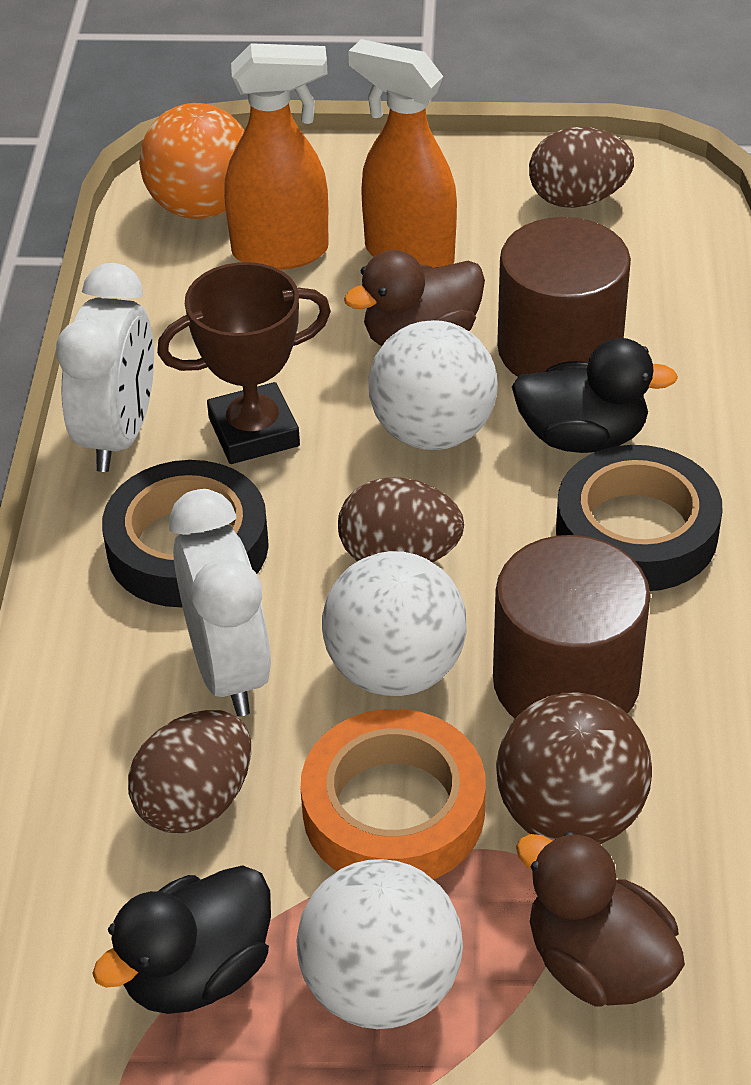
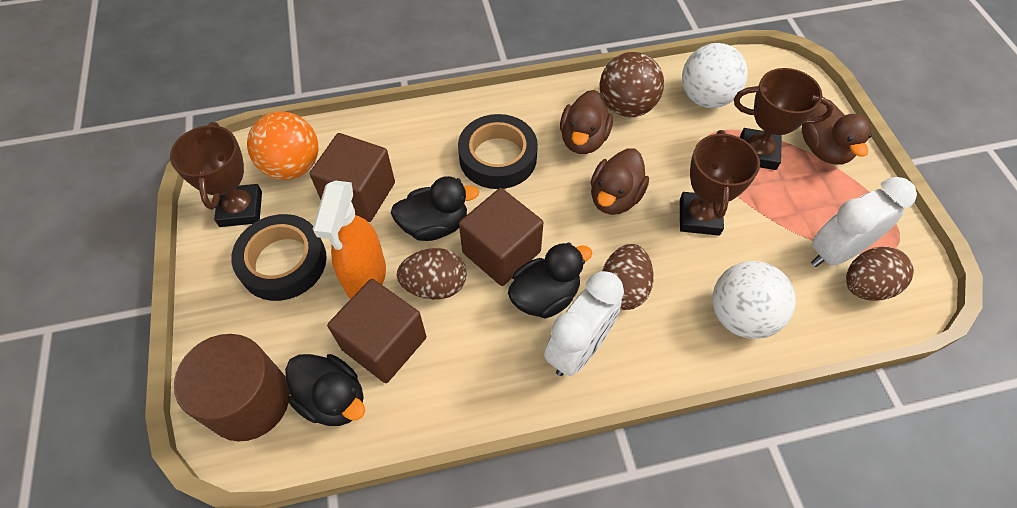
black duck: 2 -> 3
brown cube: 0 -> 3
brown cylinder: 2 -> 1
brown duck: 2 -> 3
brown trophy: 1 -> 3
orange spray bottle: 2 -> 1
orange tape: 1 -> 0
white ball: 3 -> 2

